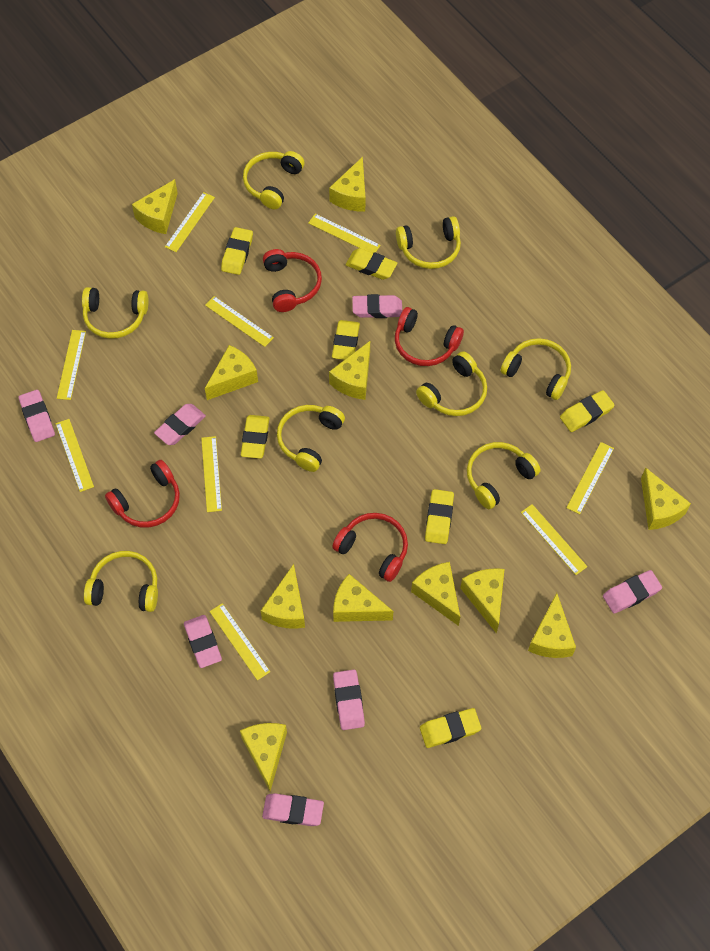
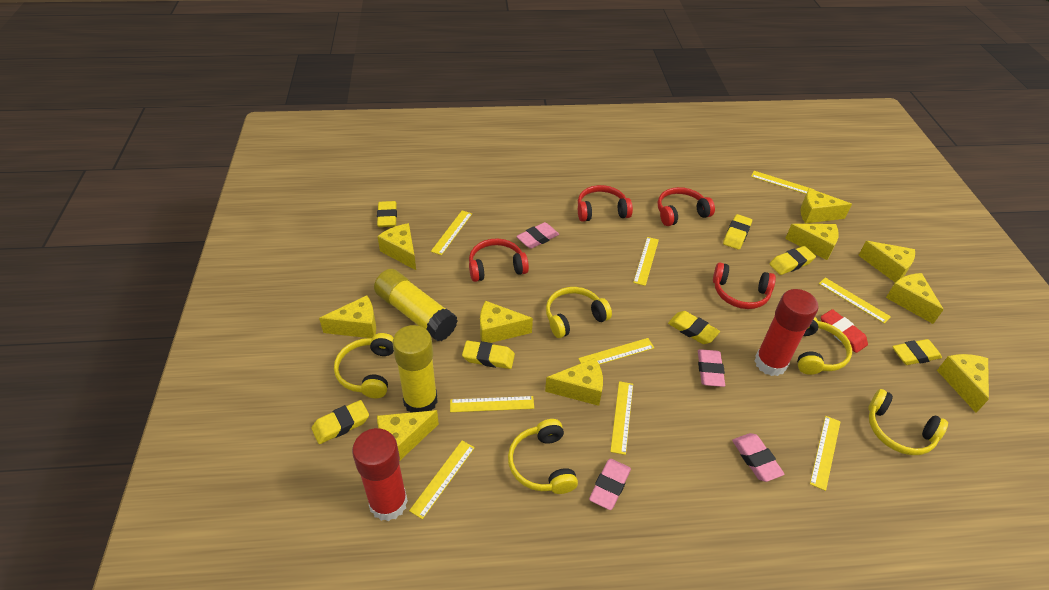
pink eraser: 7 -> 4
red eraser: 0 -> 1
red glue stick: 0 -> 2
yellow cheese: 11 -> 10
yellow glue stick: 0 -> 2
yellow headphones: 8 -> 5

